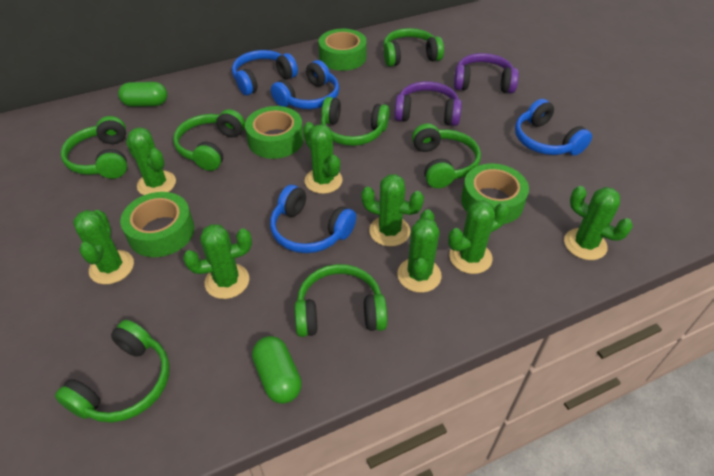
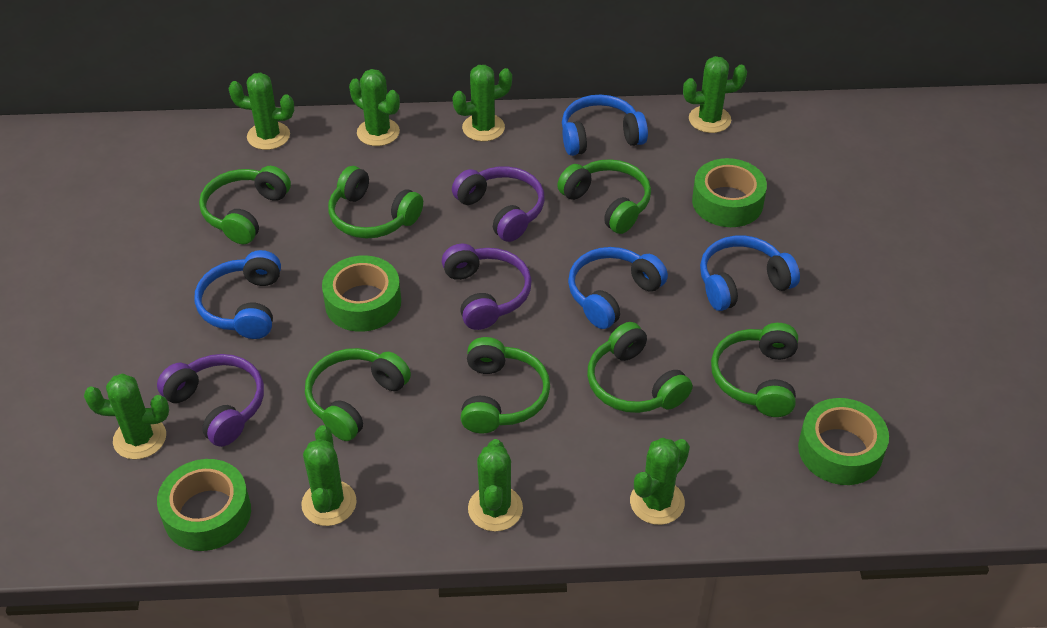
green capsule: 2 -> 0
purple headphones: 2 -> 3

